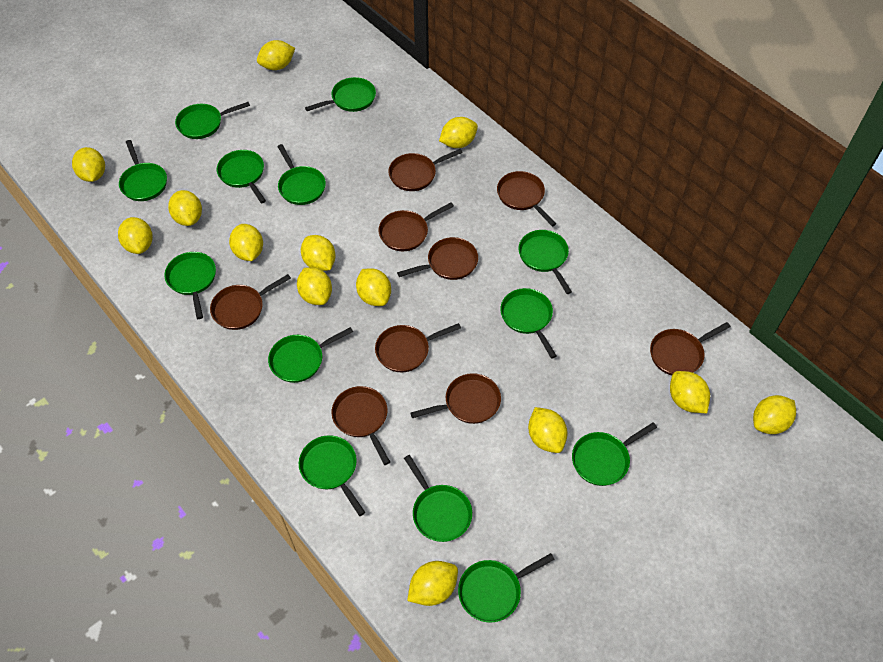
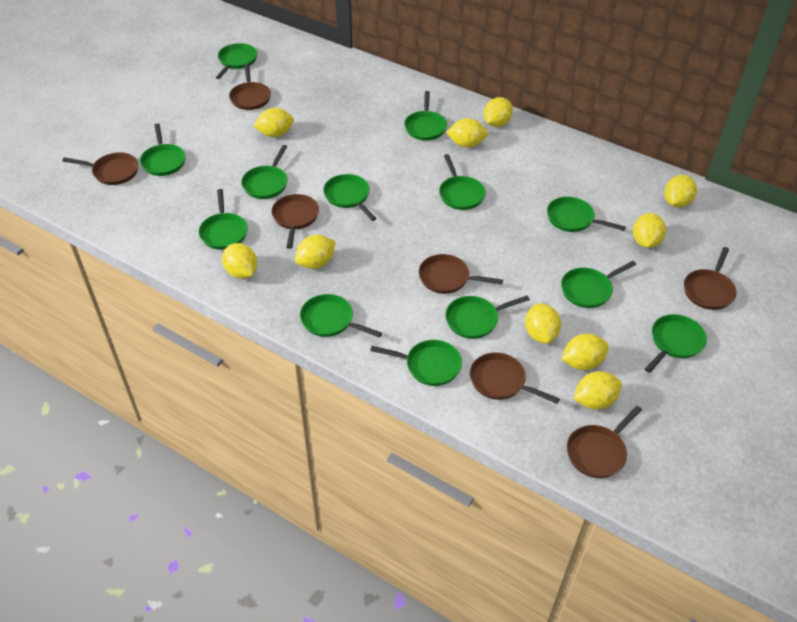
brown pan: 9 -> 7
yellow lemon: 13 -> 10

